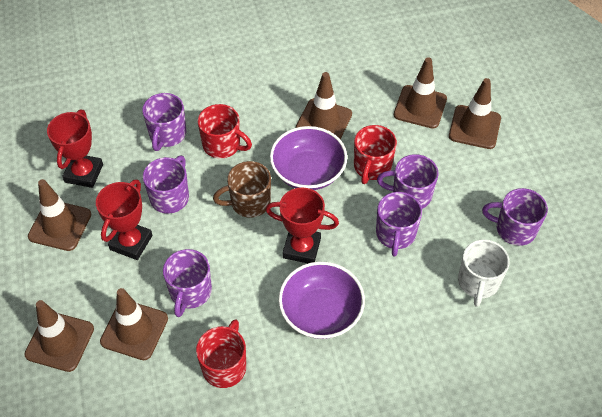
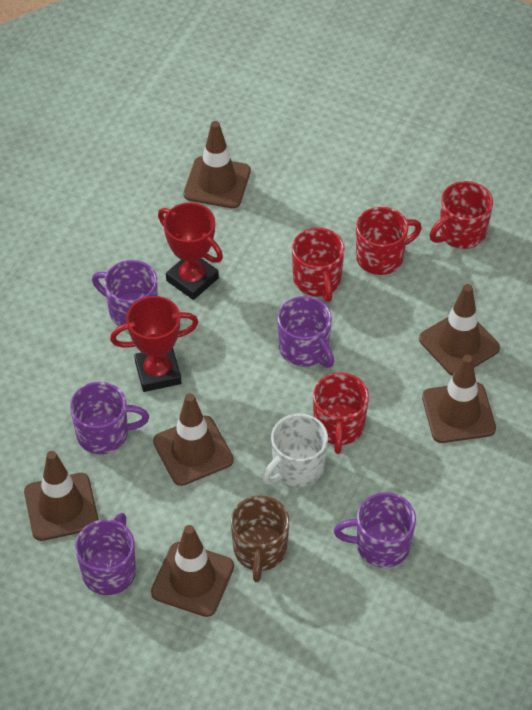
purple bowl: 2 -> 0
purple mug: 6 -> 5
red mug: 3 -> 4
red trophy: 3 -> 2

